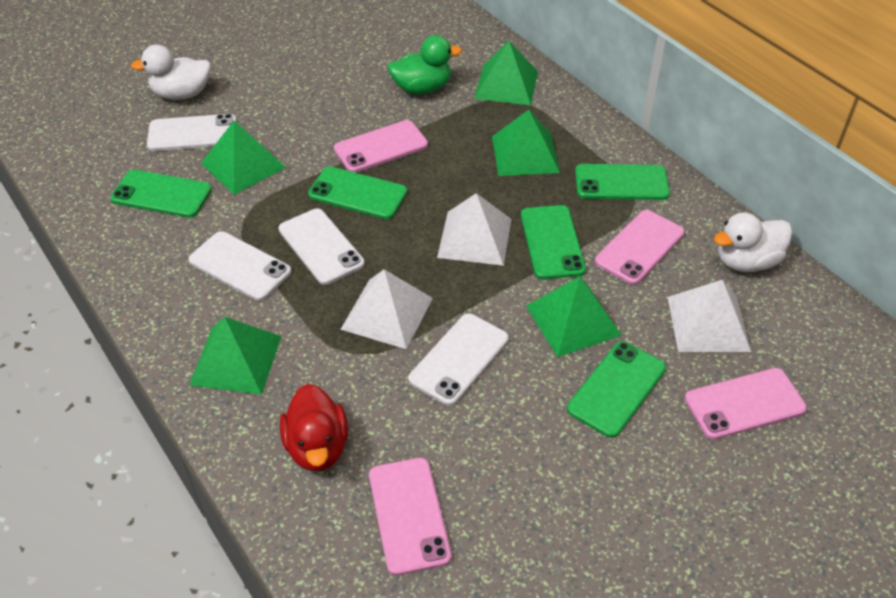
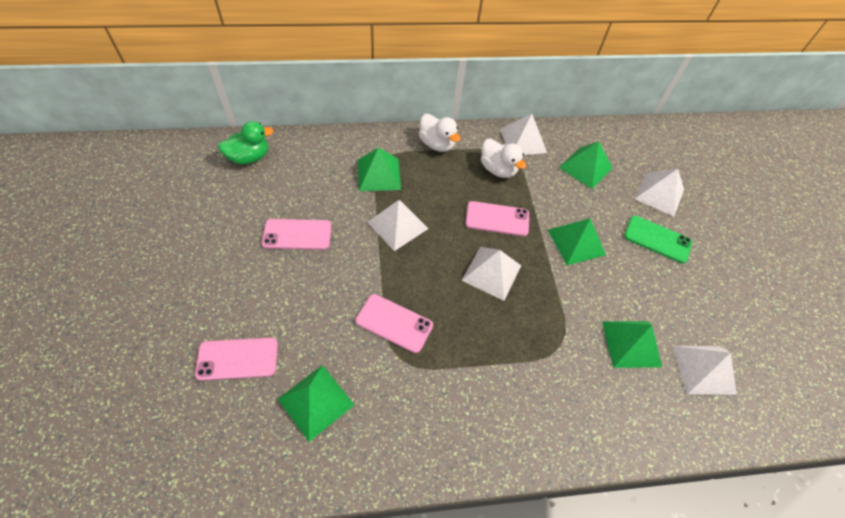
green phone: 5 -> 1
red duck: 1 -> 0
white phone: 4 -> 0
white pyramid: 3 -> 5

